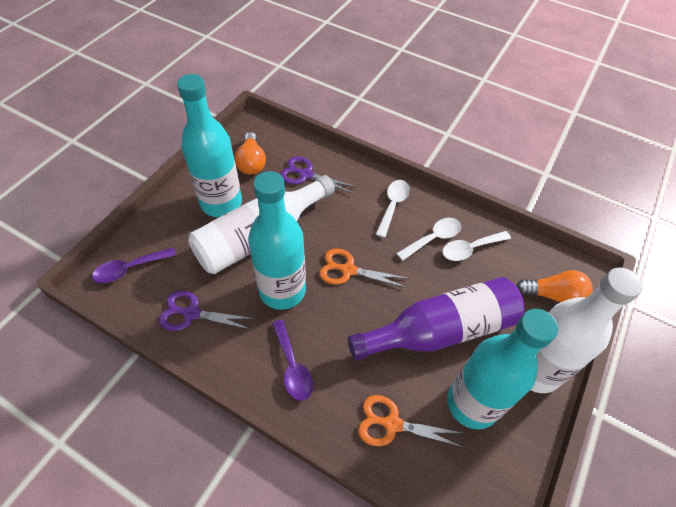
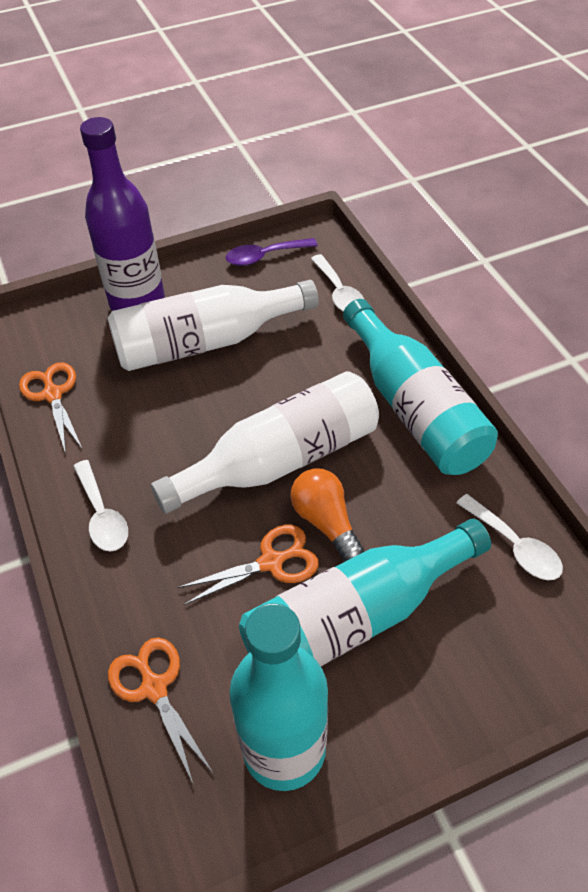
orange light bulb: 2 -> 1
orange scissors: 2 -> 3
purple scissors: 2 -> 0
purple spoon: 2 -> 1

